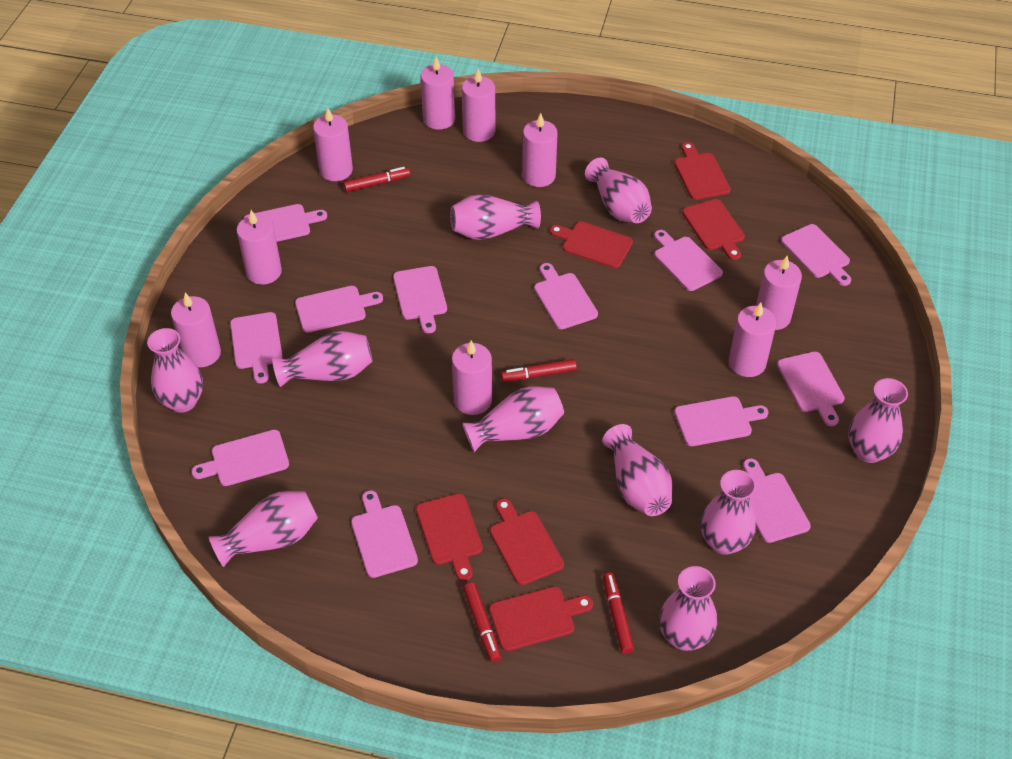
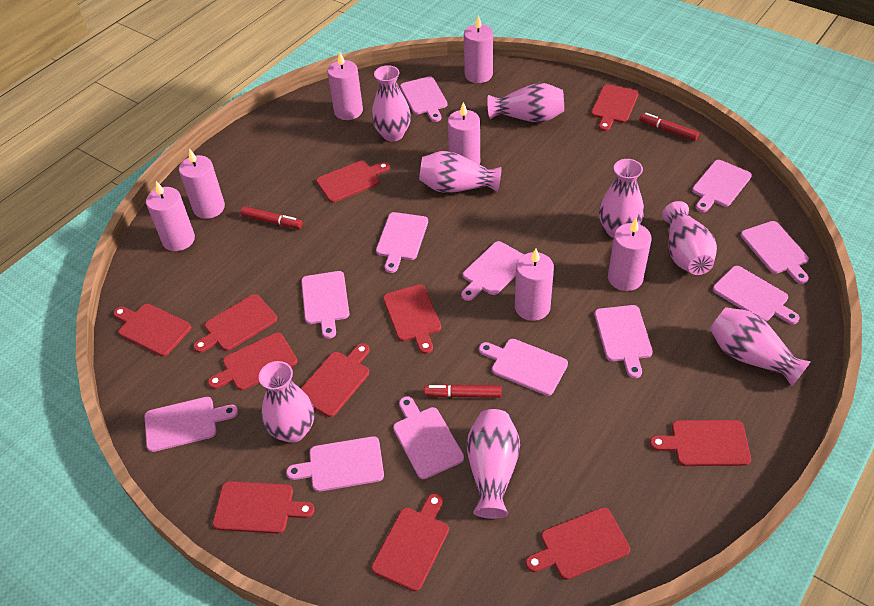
pink candle: 9 -> 7
pink vase: 10 -> 8
red cutting board: 6 -> 11
red marker: 4 -> 3

